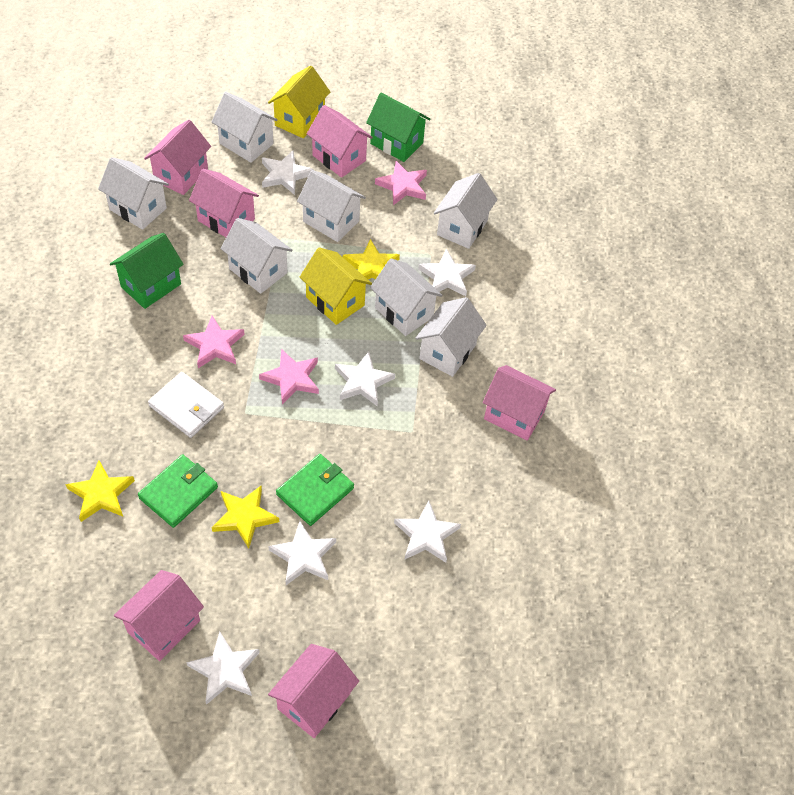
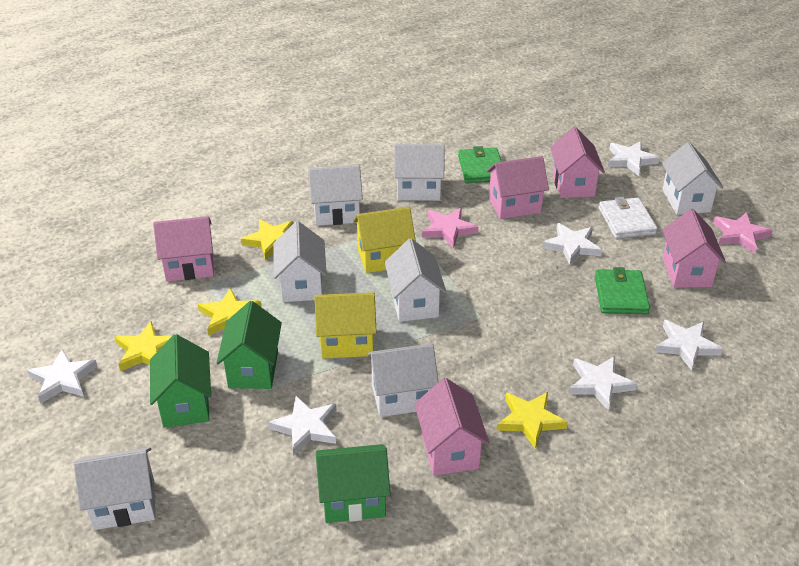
green house: 2 -> 3
pink house: 6 -> 5
pink star: 3 -> 2
yellow star: 3 -> 4

